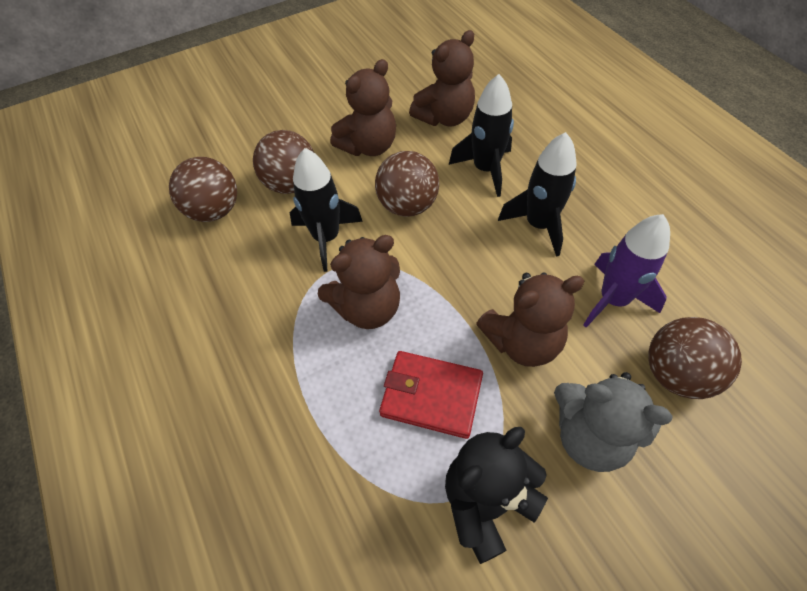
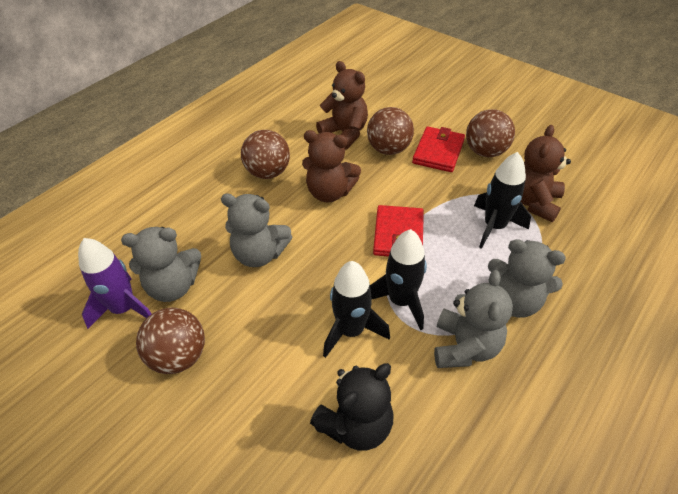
brown teddy bear: 4 -> 3
grey teddy bear: 1 -> 4
red wallet: 1 -> 2

